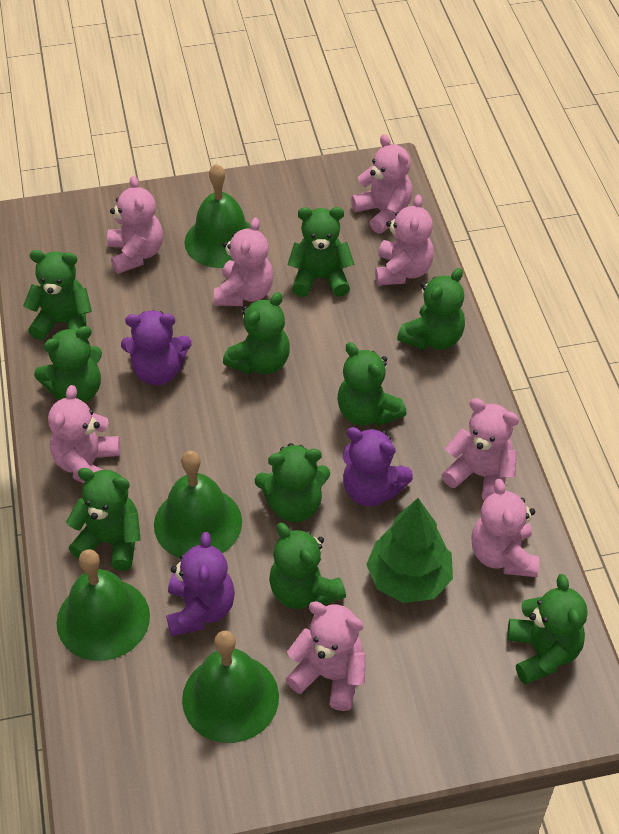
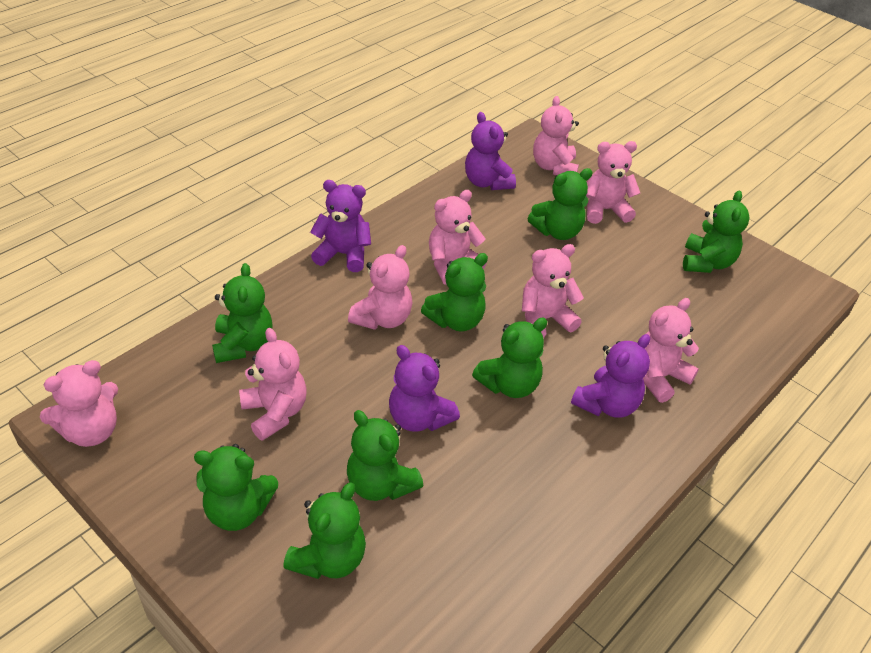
green bell: 4 -> 0
green teddy bear: 10 -> 8
green tree: 1 -> 0
purple teddy bear: 3 -> 4

